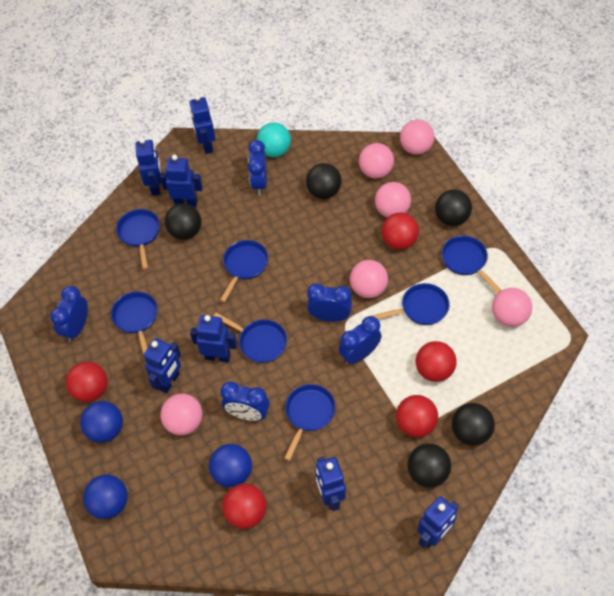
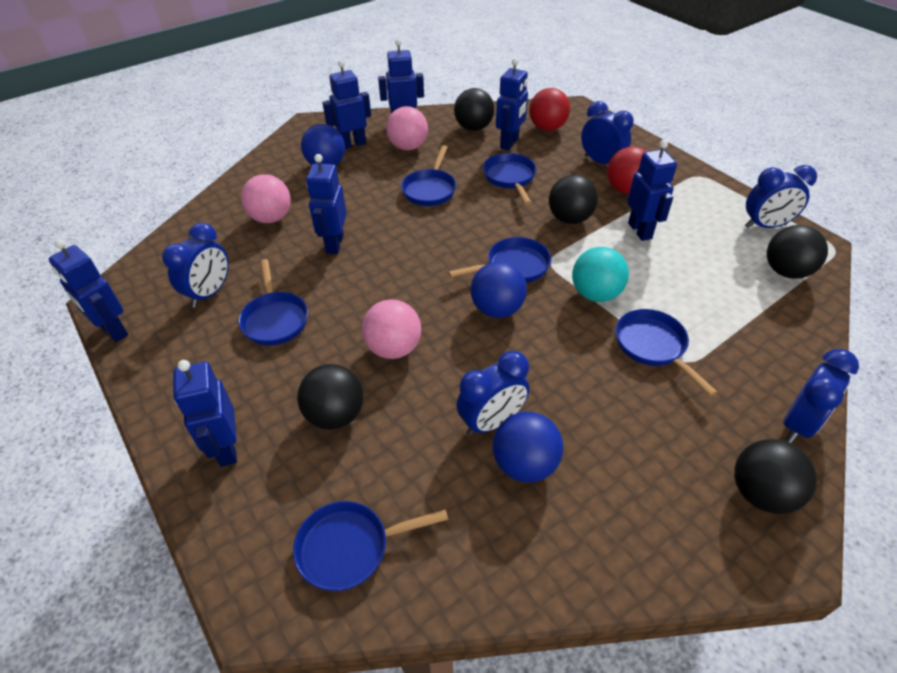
blue pan: 7 -> 6
pink ball: 6 -> 3
red ball: 5 -> 2

